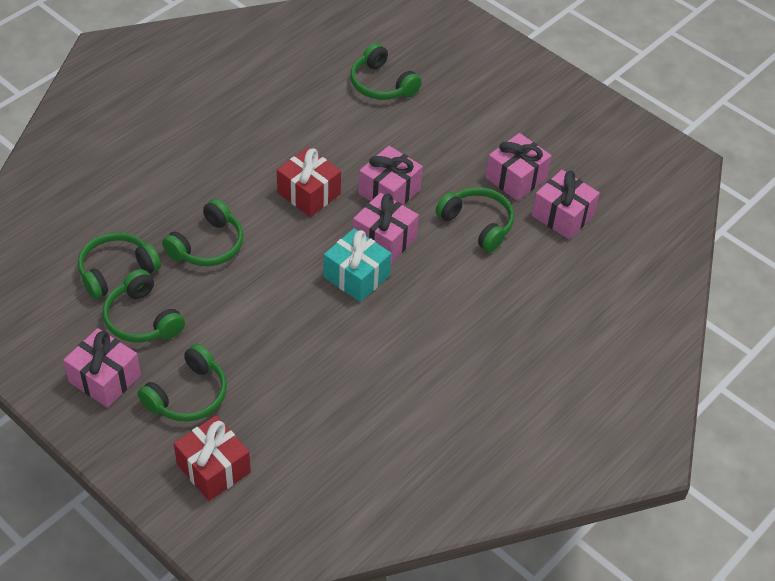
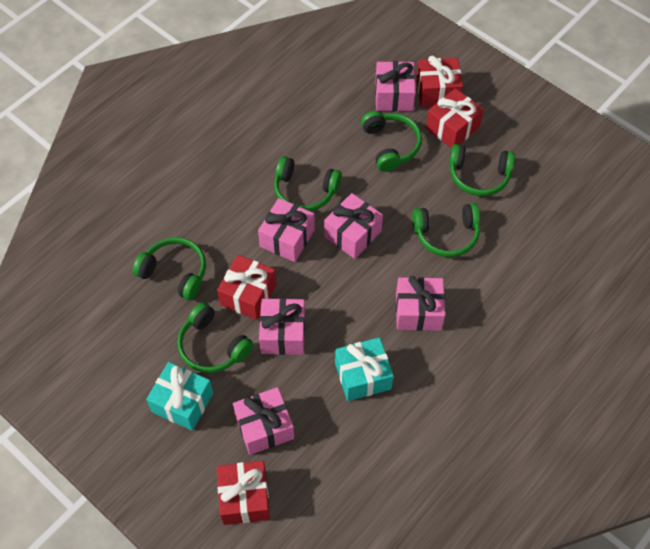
pink gift: 5 -> 6
red gift: 2 -> 4
turquoise gift: 1 -> 2

